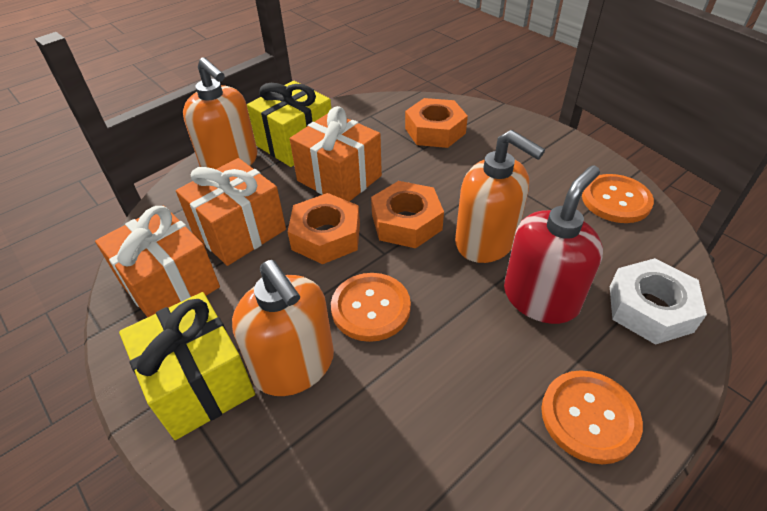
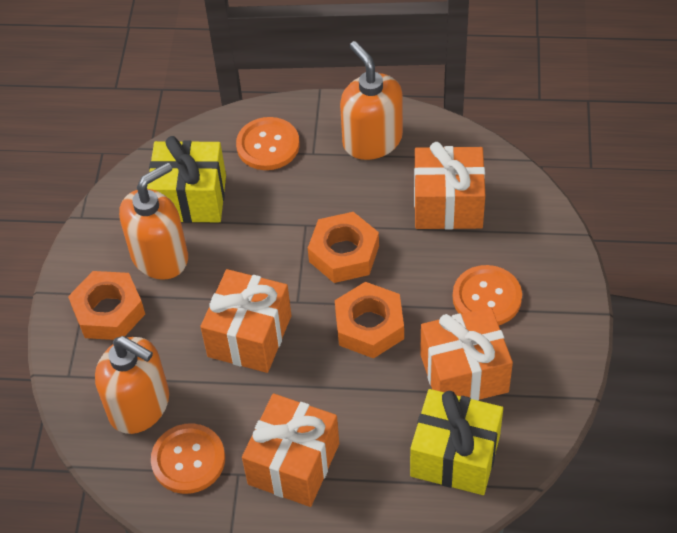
orange gift: 3 -> 4
red soap dispenser: 1 -> 0
white nut: 1 -> 0

